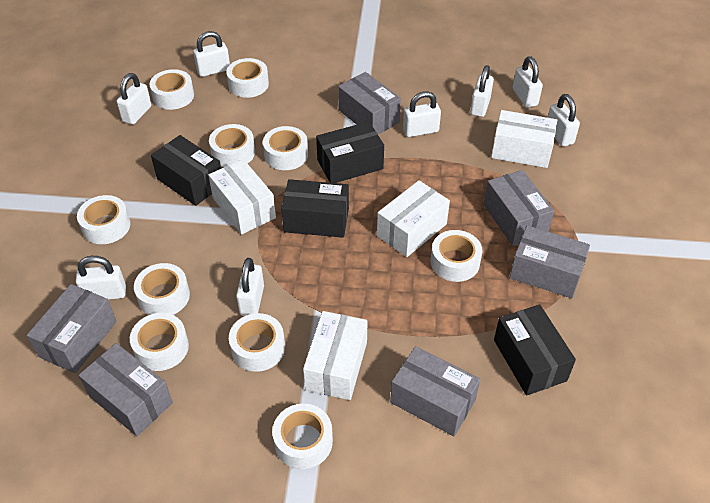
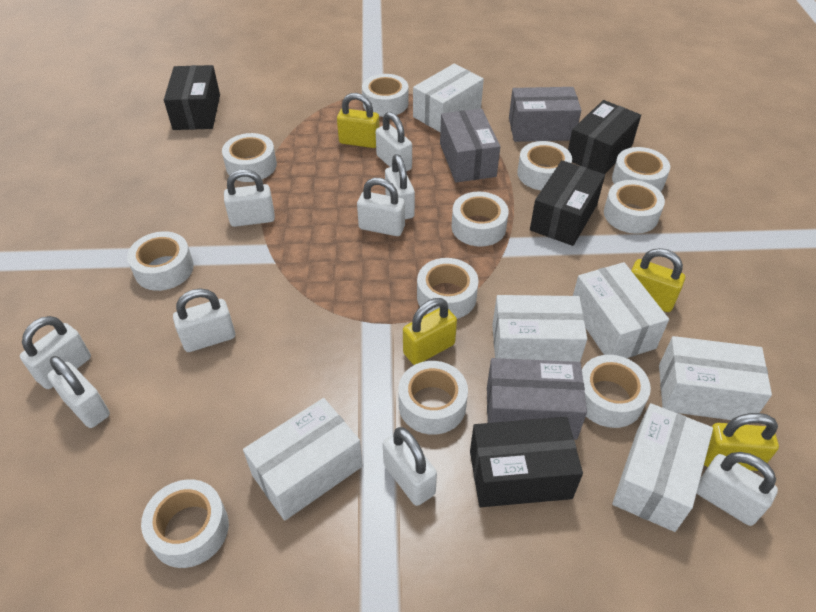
grey box: 6 -> 3
white box: 4 -> 6
white padlock: 8 -> 9
white tape: 10 -> 11
yellow padlock: 0 -> 4

